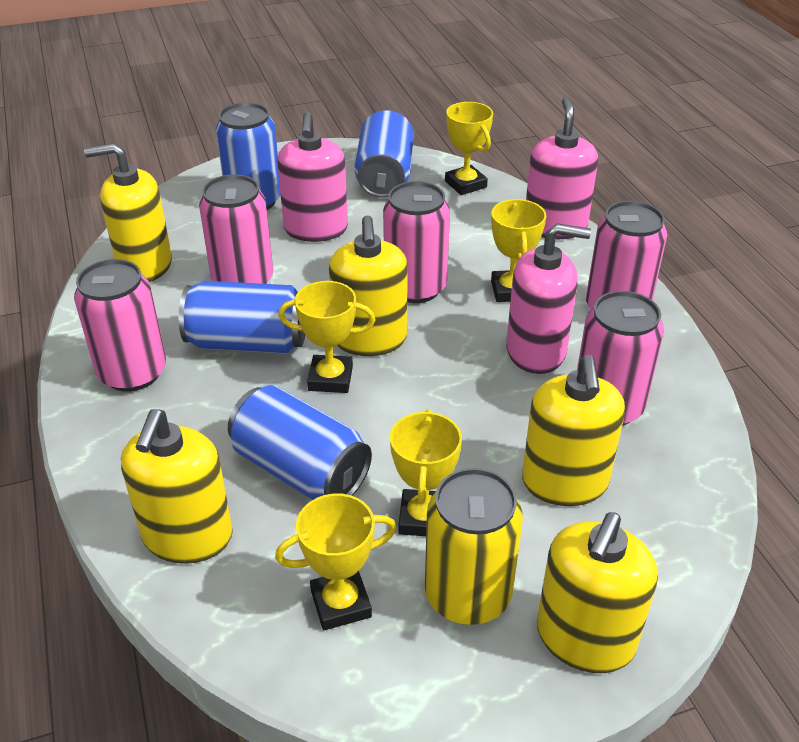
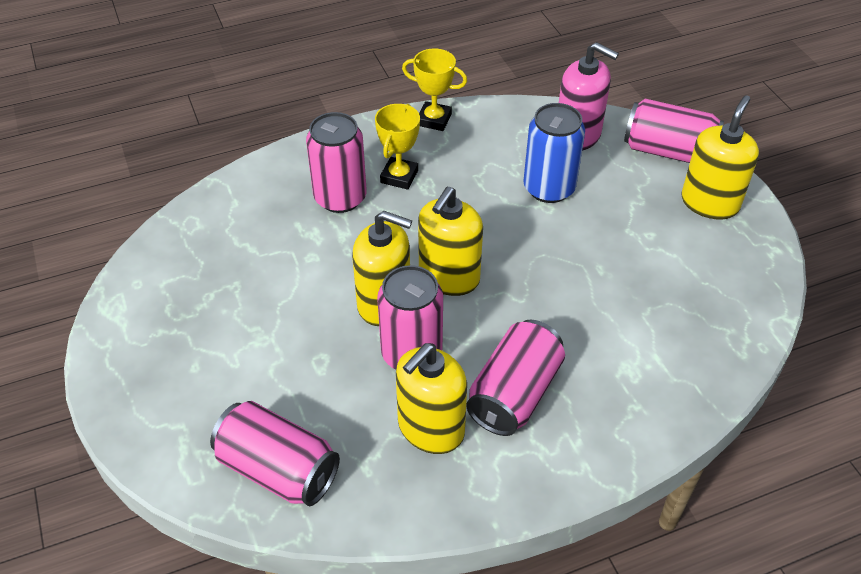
blue can: 4 -> 1
pink soap dispenser: 3 -> 1
yellow can: 1 -> 0
yellow soap dispenser: 5 -> 4
yellow trophy: 5 -> 2

